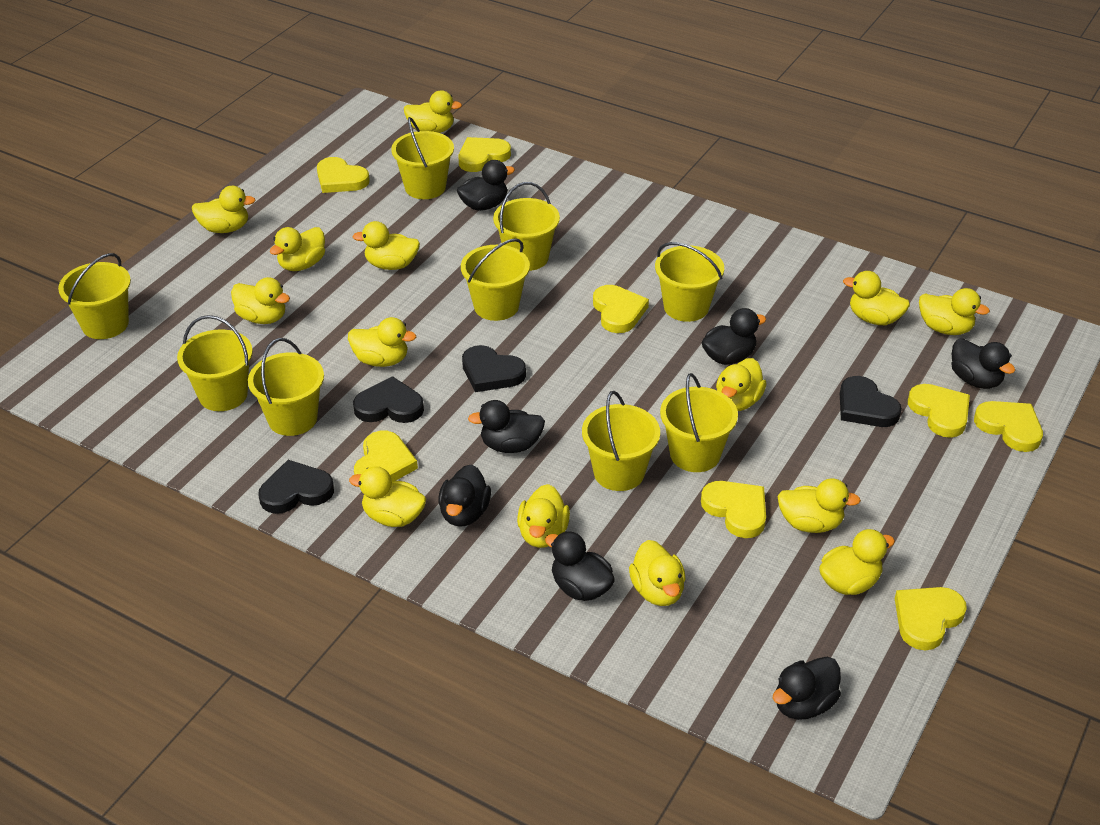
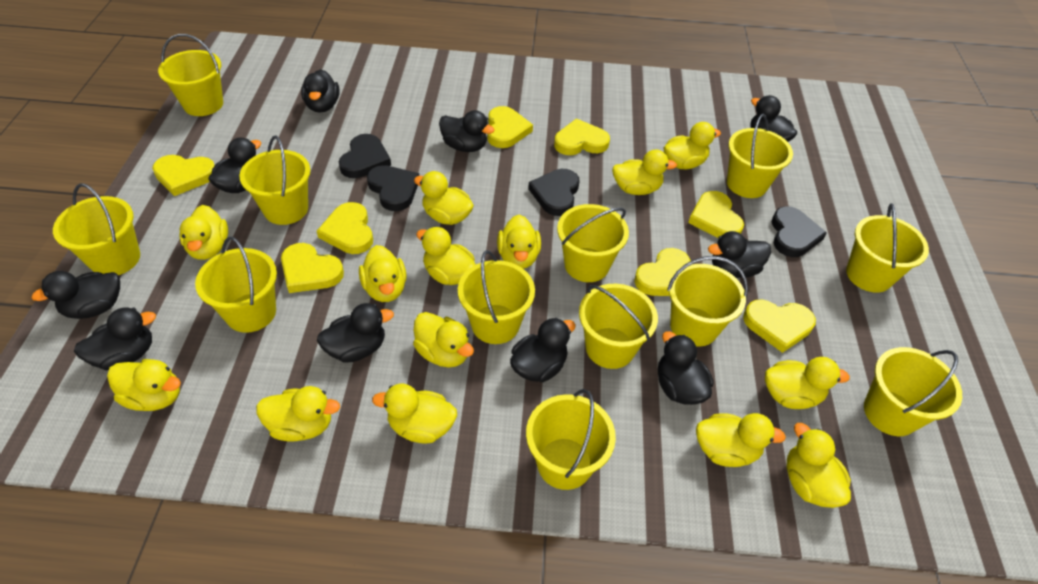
black duck: 7 -> 10
yellow bucket: 9 -> 12

